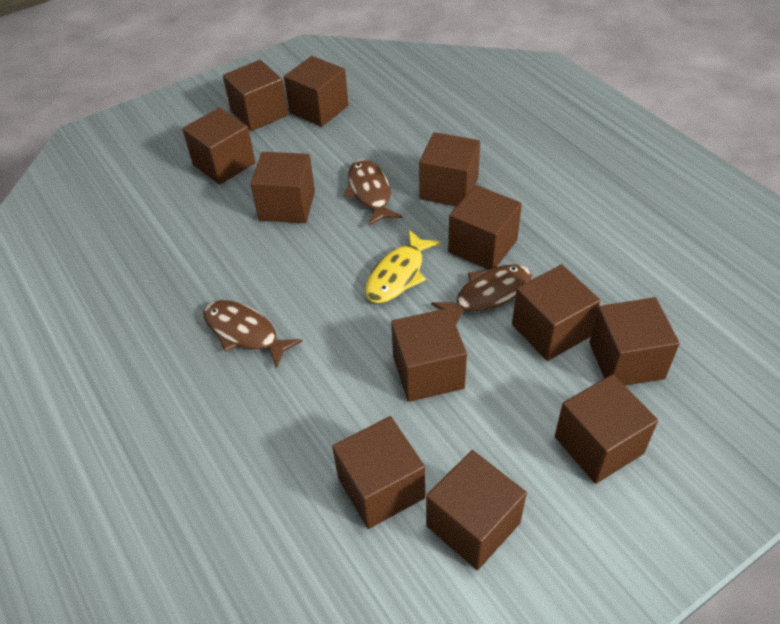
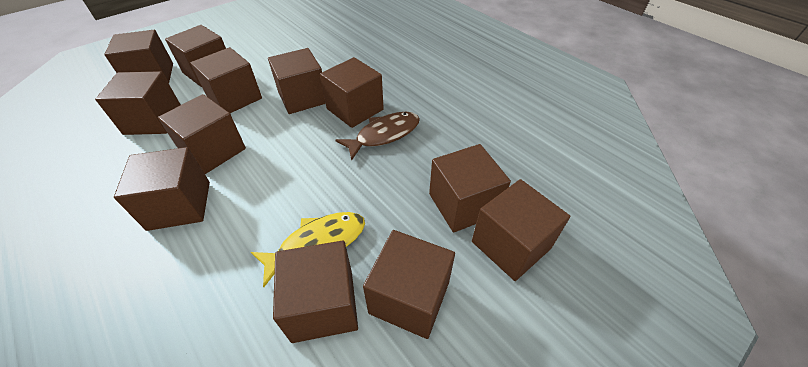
brown fish: 3 -> 1

